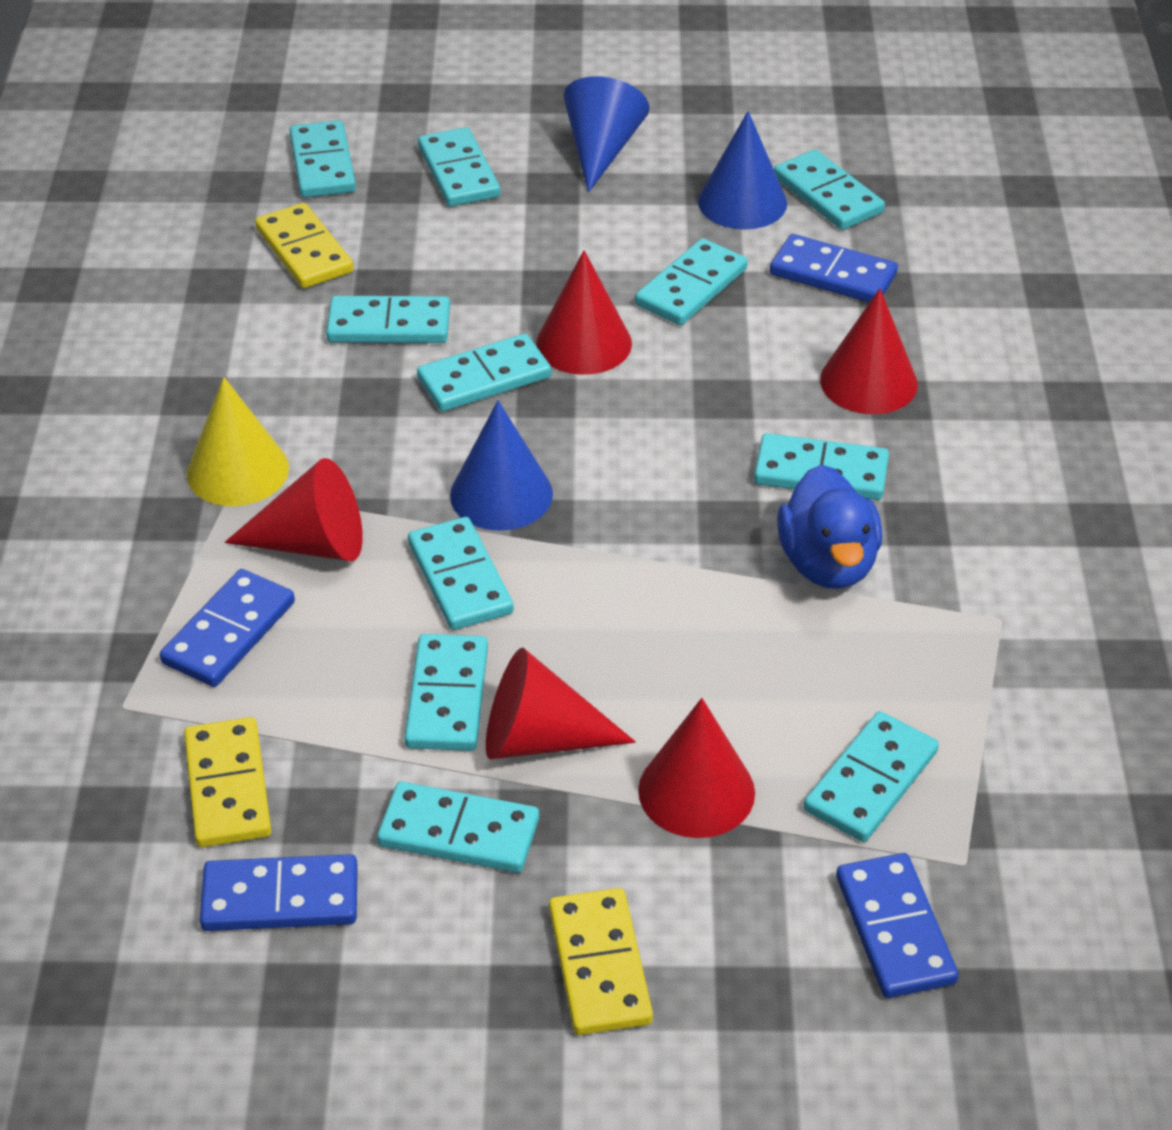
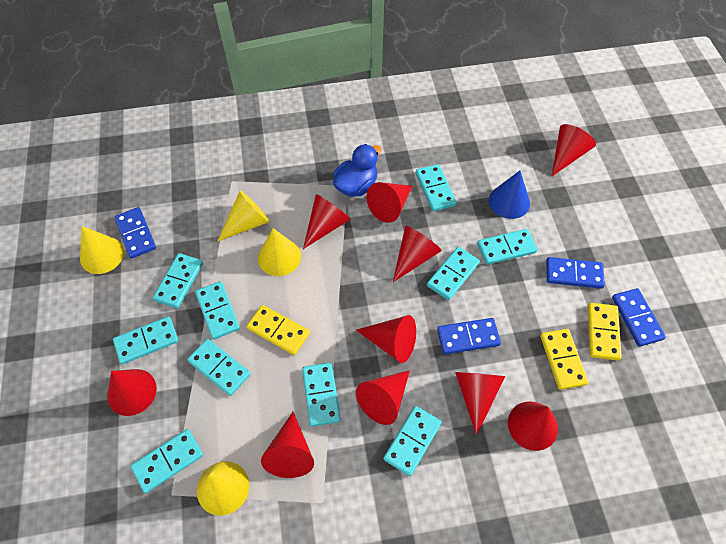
blue cone: 3 -> 1
red cone: 5 -> 10
turquoise domino: 11 -> 10
yellow cone: 1 -> 4

